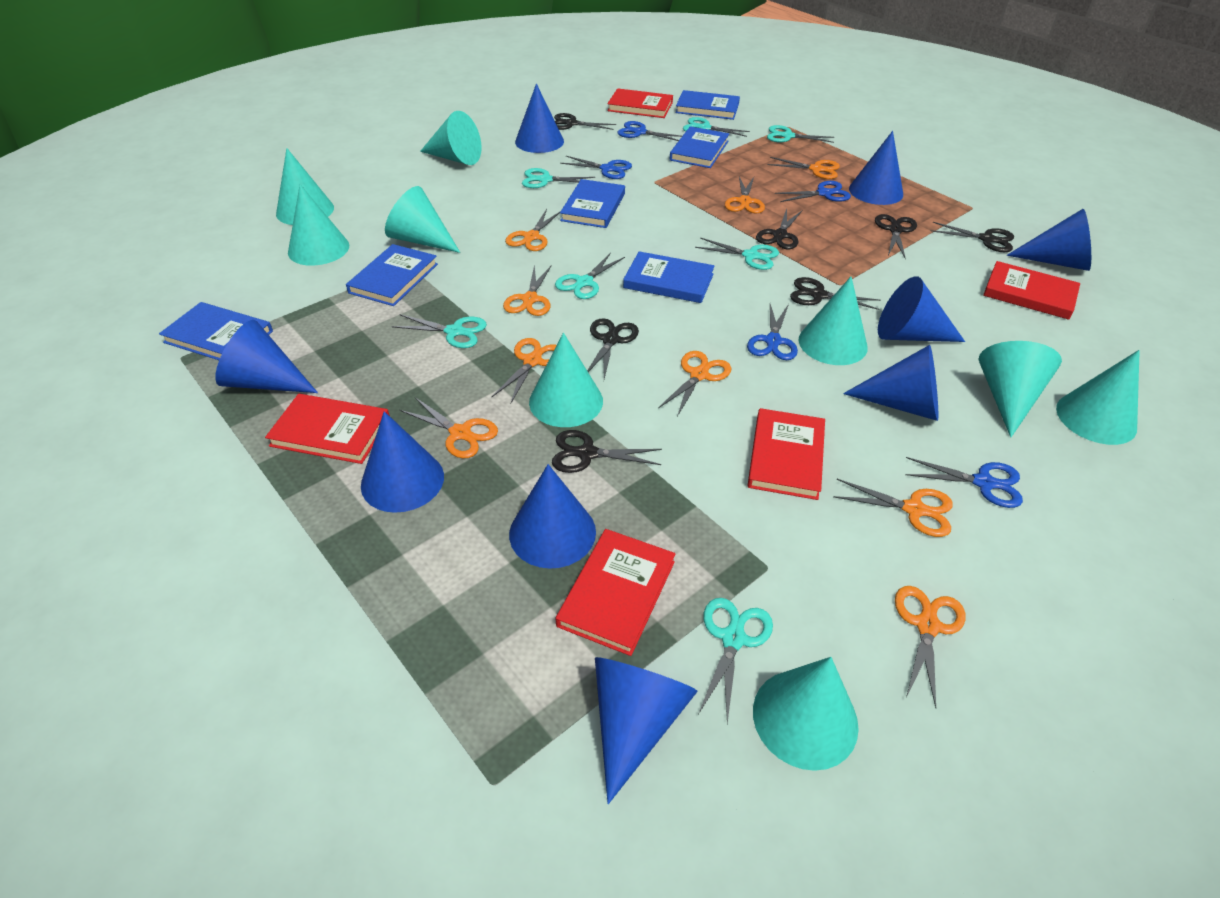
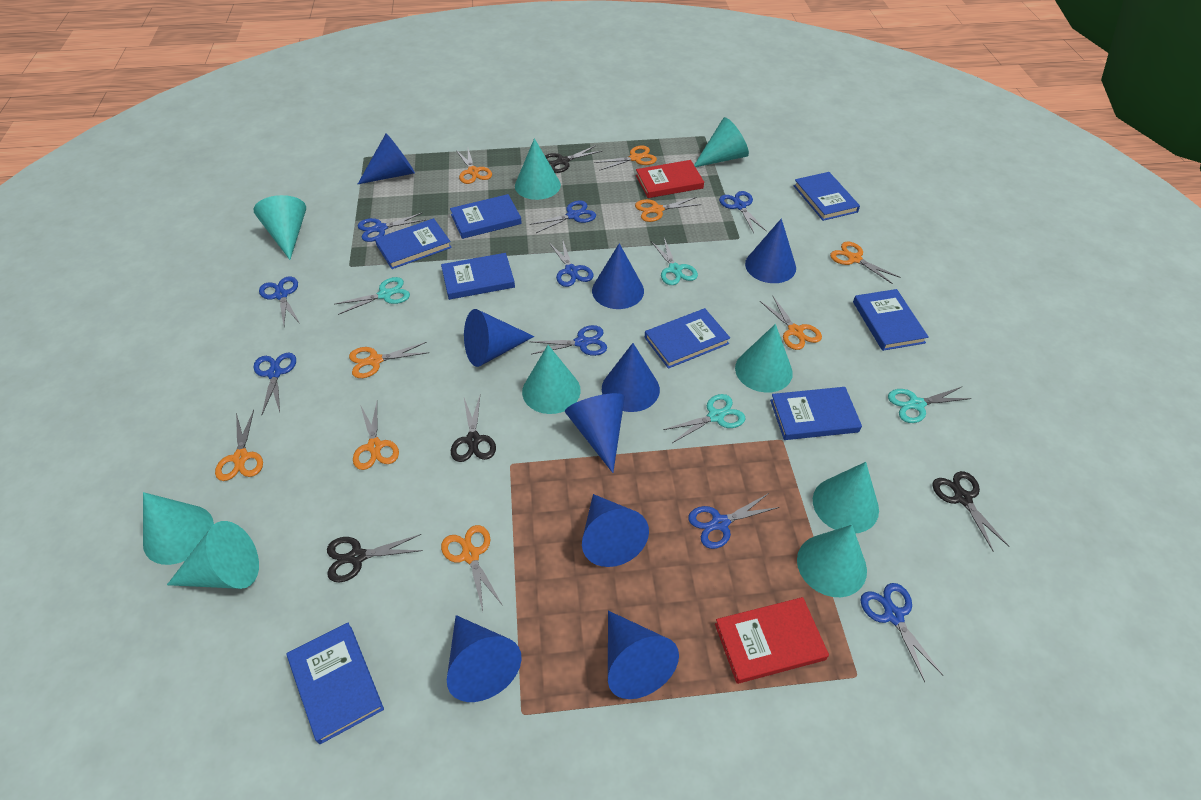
black scissors: 7 -> 4
blue book: 6 -> 8
blue scissors: 5 -> 9
red book: 5 -> 2
turquoise scissors: 7 -> 4

